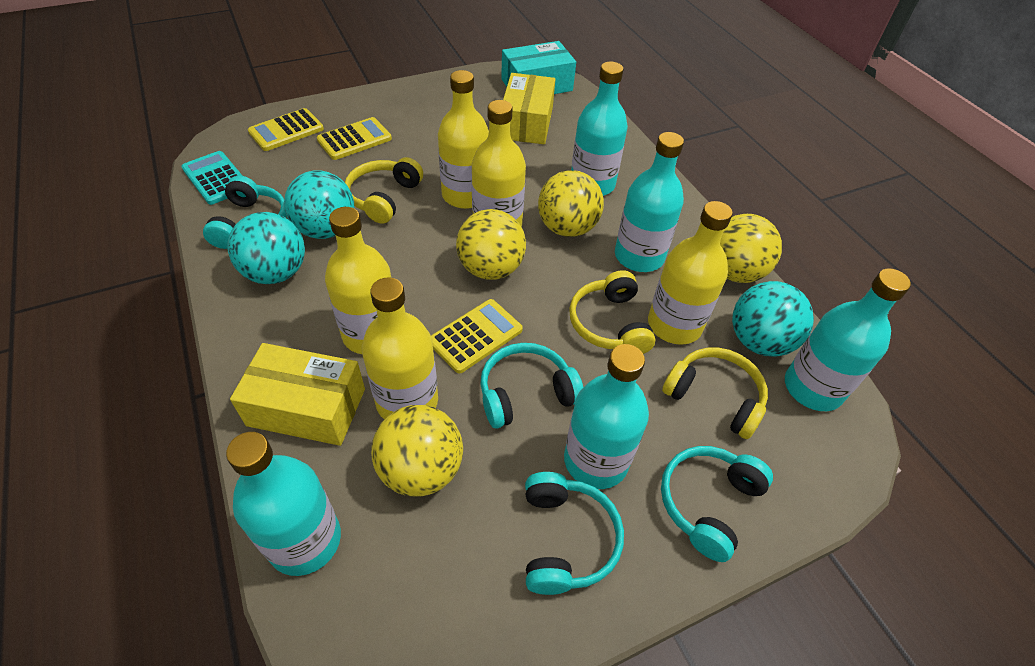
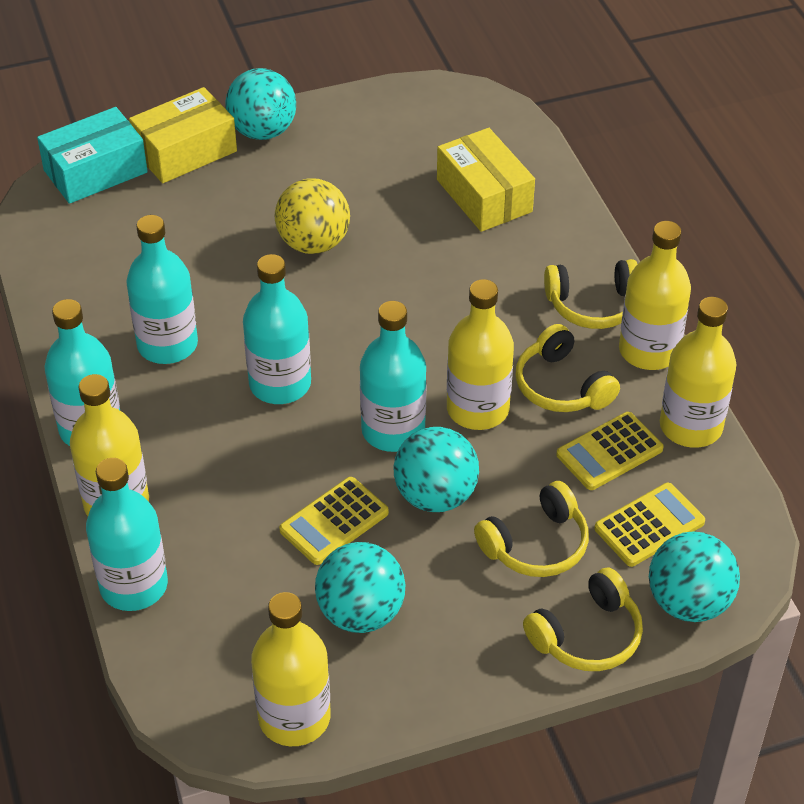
turquoise ball: 3 -> 4
turquoise calculator: 1 -> 0
turquoise headphones: 4 -> 0
yellow ball: 4 -> 1
yellow headphones: 3 -> 4

